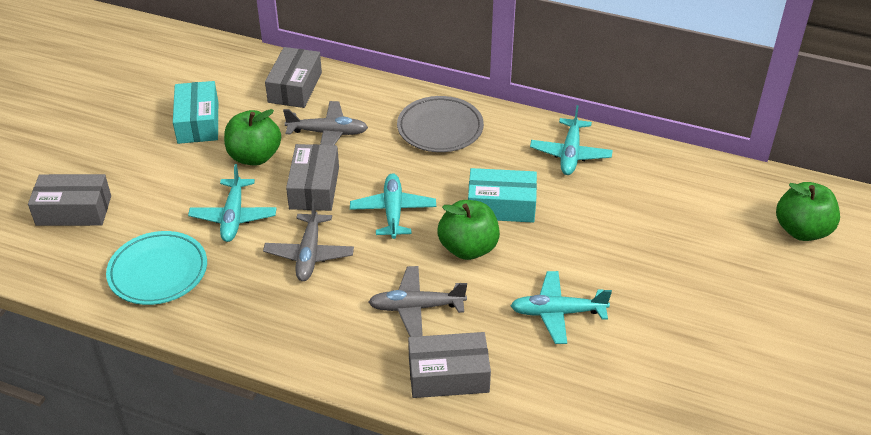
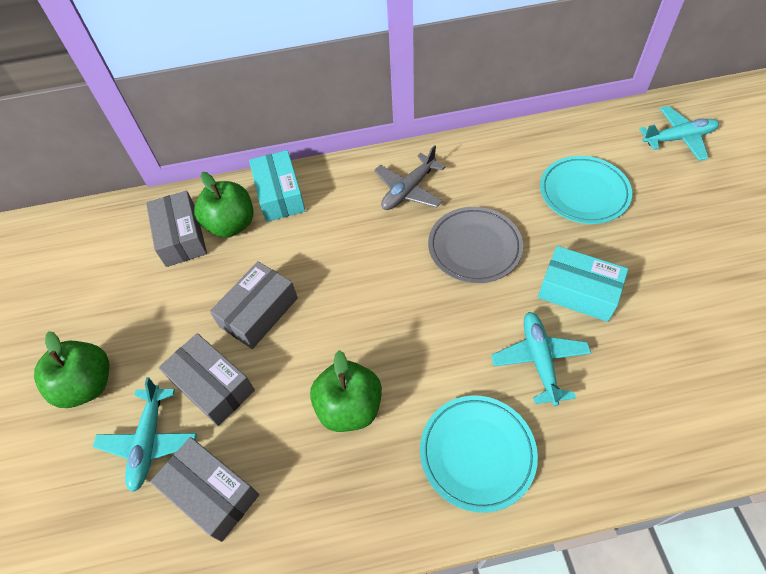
grey plane: 3 -> 1
turquoise plane: 4 -> 3
turquoise plate: 1 -> 2

